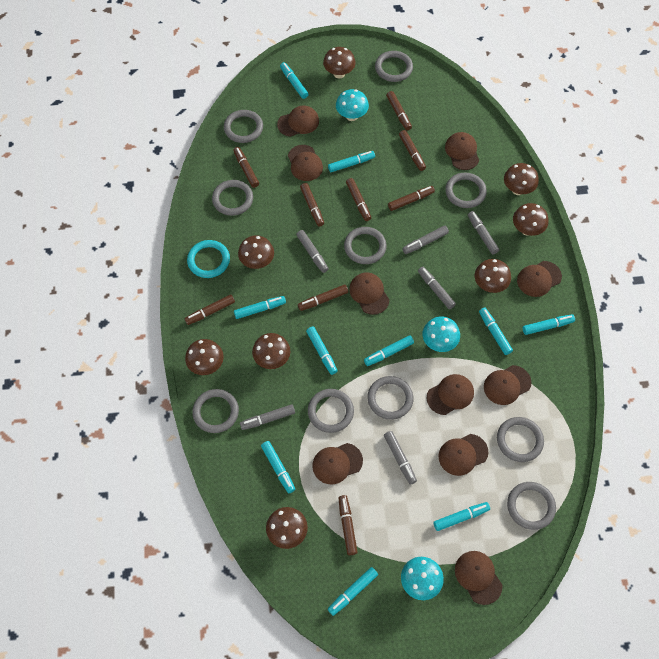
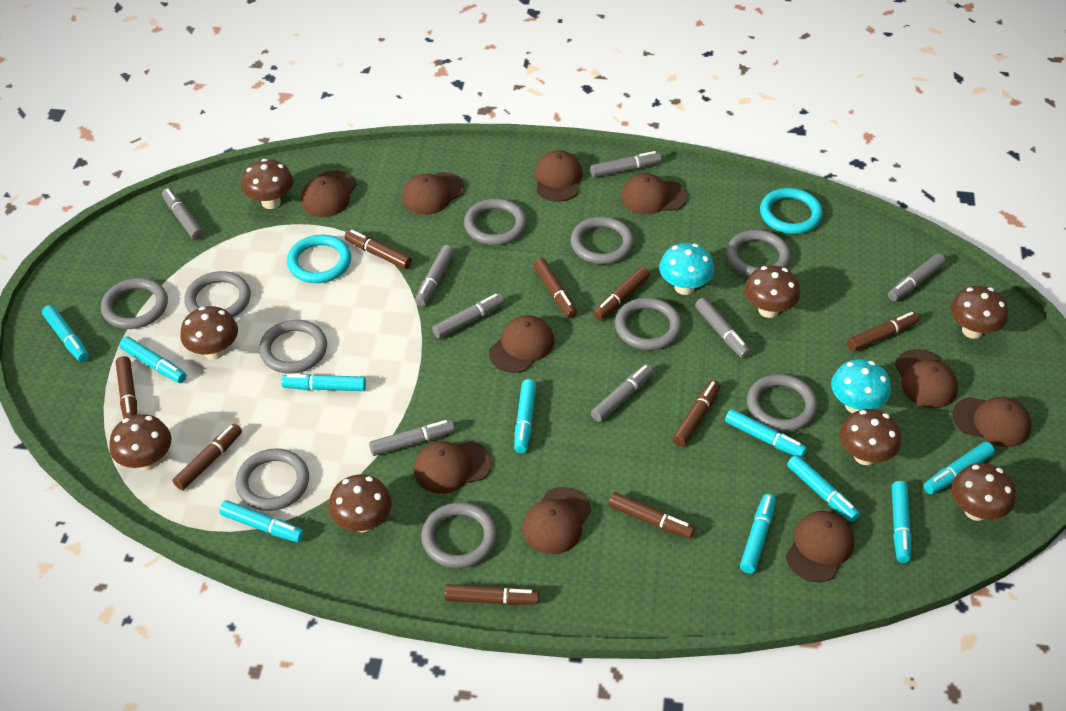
grey marker: 6 -> 8
turquoise mushroom: 3 -> 2
turquoise ring: 1 -> 2

